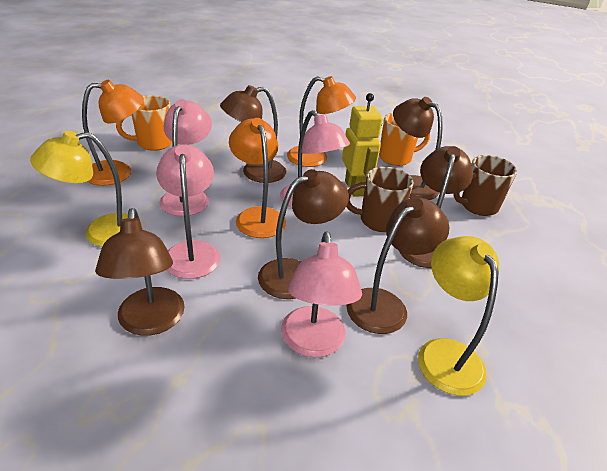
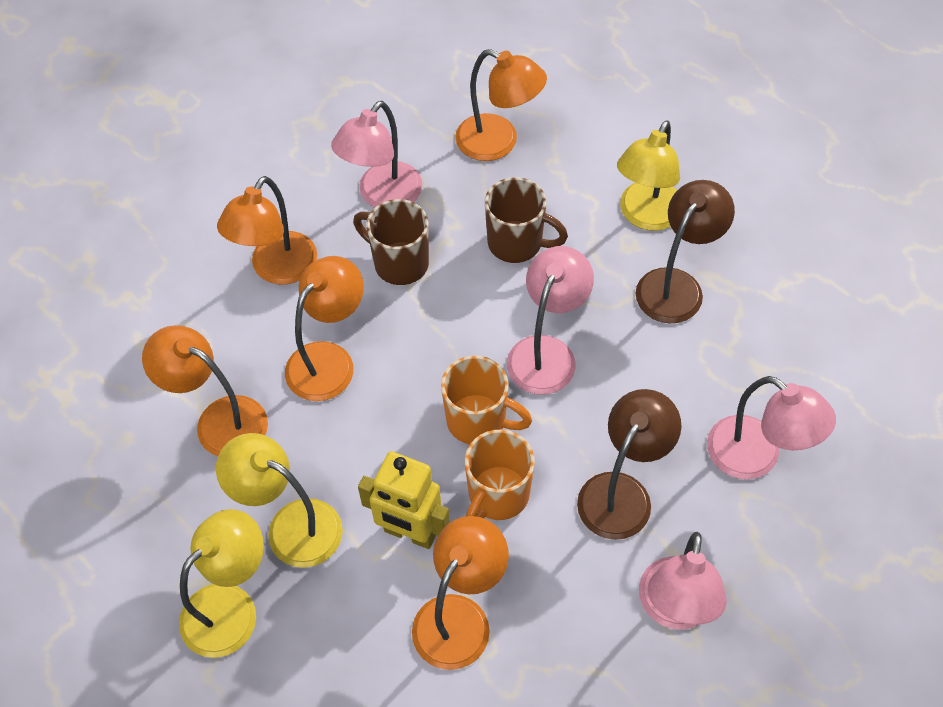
brown lamp: 6 -> 2
orange lamp: 3 -> 5
yellow lamp: 2 -> 3

